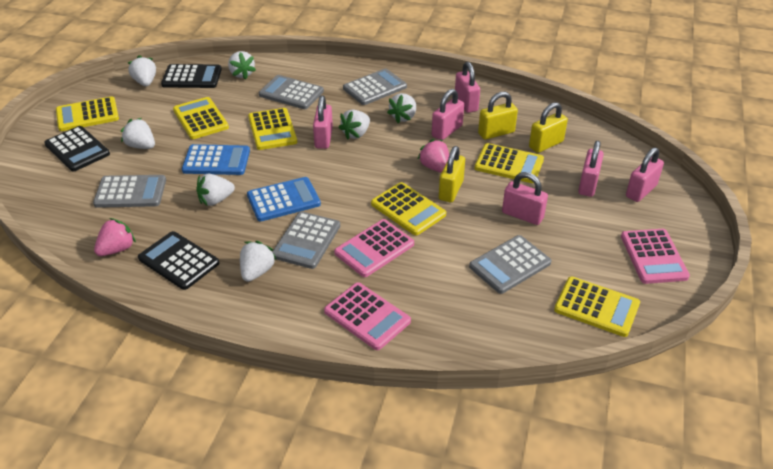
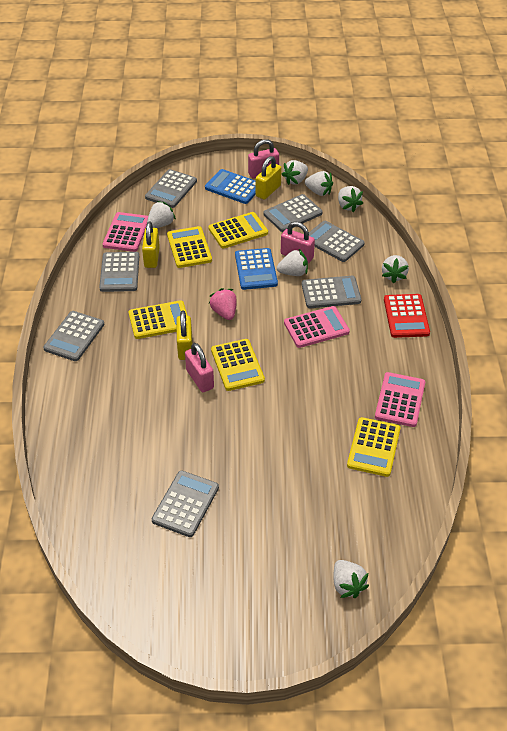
black calculator: 3 -> 0
grey calculator: 5 -> 7
pink padlock: 6 -> 3
pink strawberry: 2 -> 1
red calculator: 0 -> 1
yellow calculator: 6 -> 5

